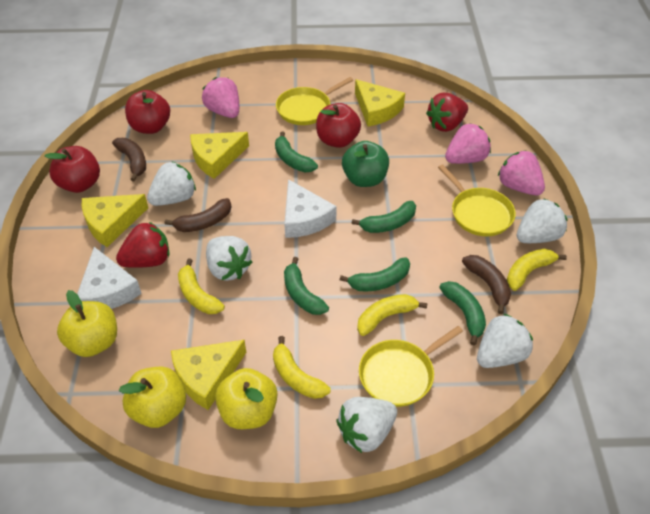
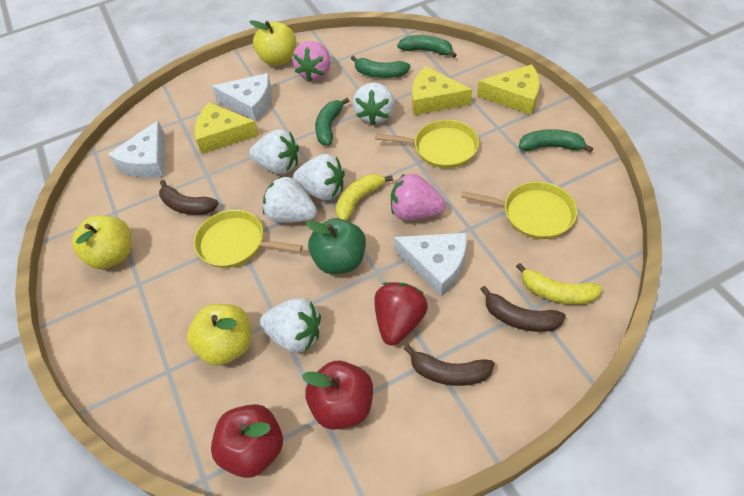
green banana: 5 -> 4
pink strawberry: 3 -> 2
red apple: 3 -> 2
red strawberry: 2 -> 1
white cheese: 2 -> 3
yellow banana: 4 -> 2
yellow cheese: 4 -> 3

